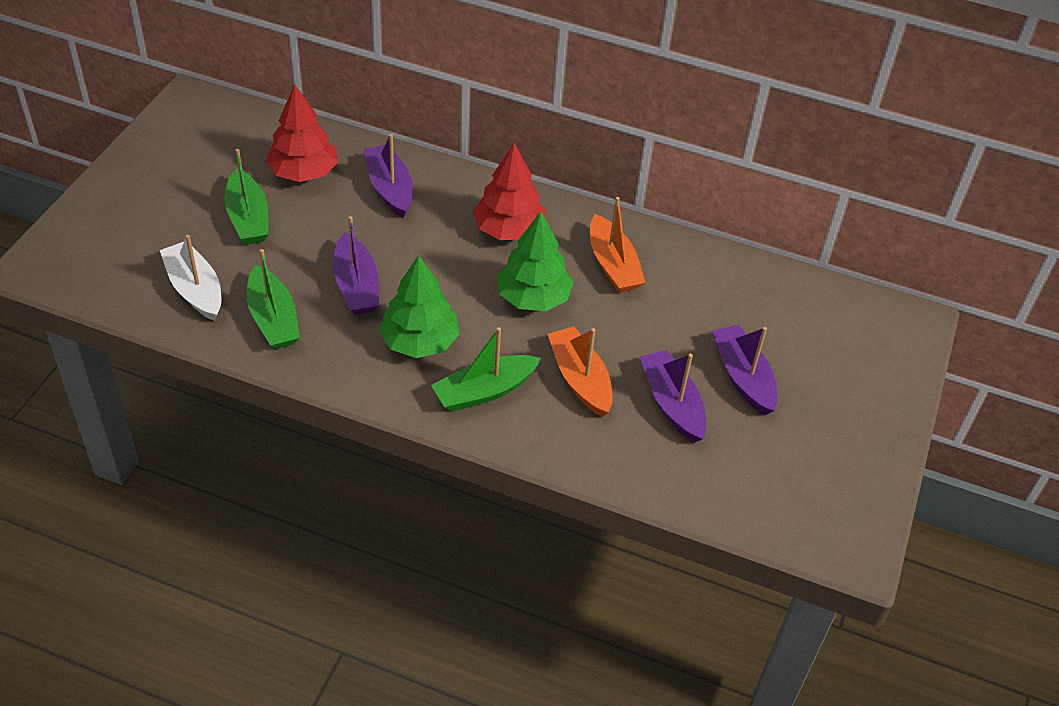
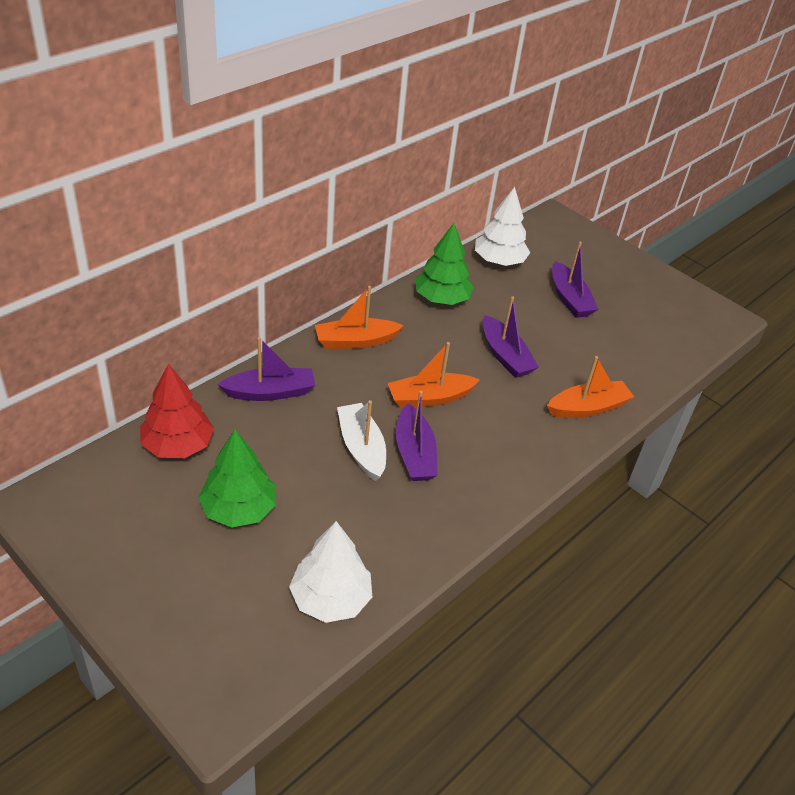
green boat: 3 -> 0
orange boat: 2 -> 3
red tree: 2 -> 1
white tree: 0 -> 2

